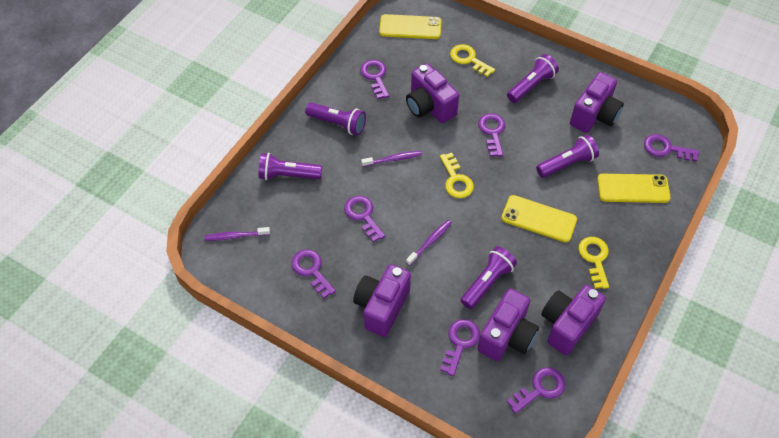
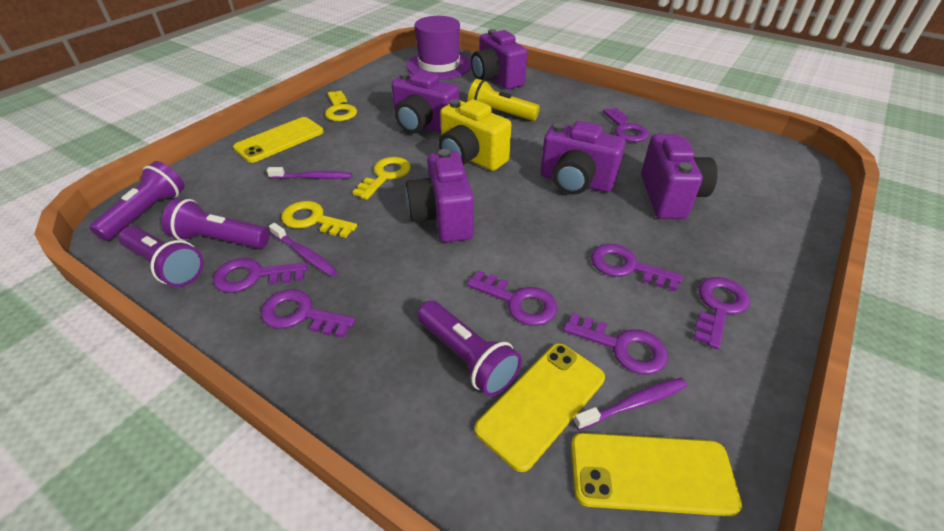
purple flashlight: 5 -> 4
purple hat: 0 -> 1
yellow camera: 0 -> 1
yellow flashlight: 0 -> 1

